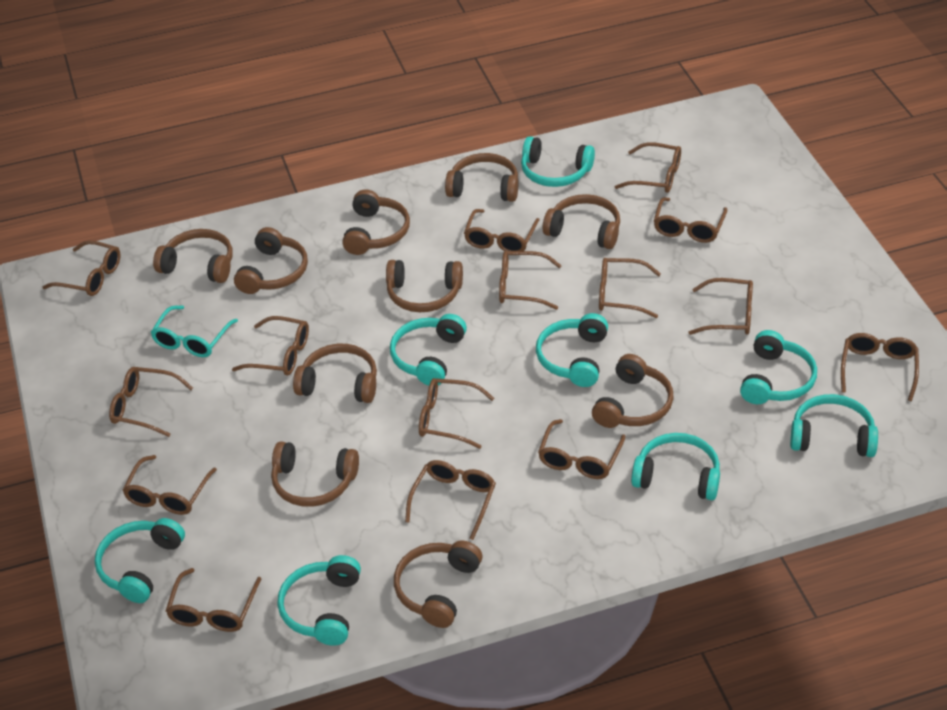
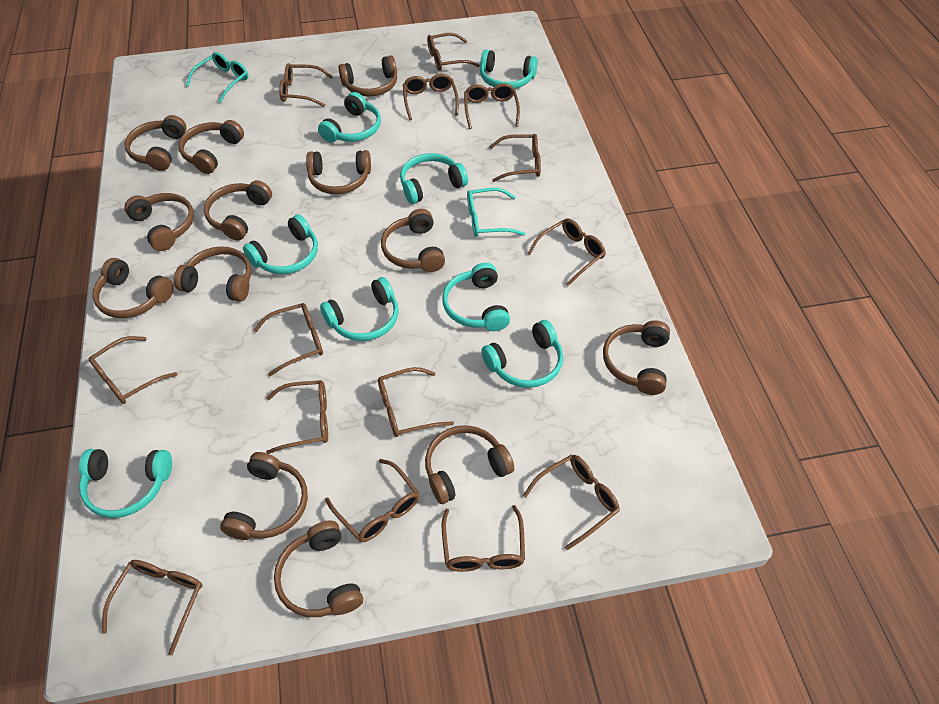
brown glasses: 15 -> 14
brown headphones: 10 -> 13
turquoise glasses: 1 -> 2

